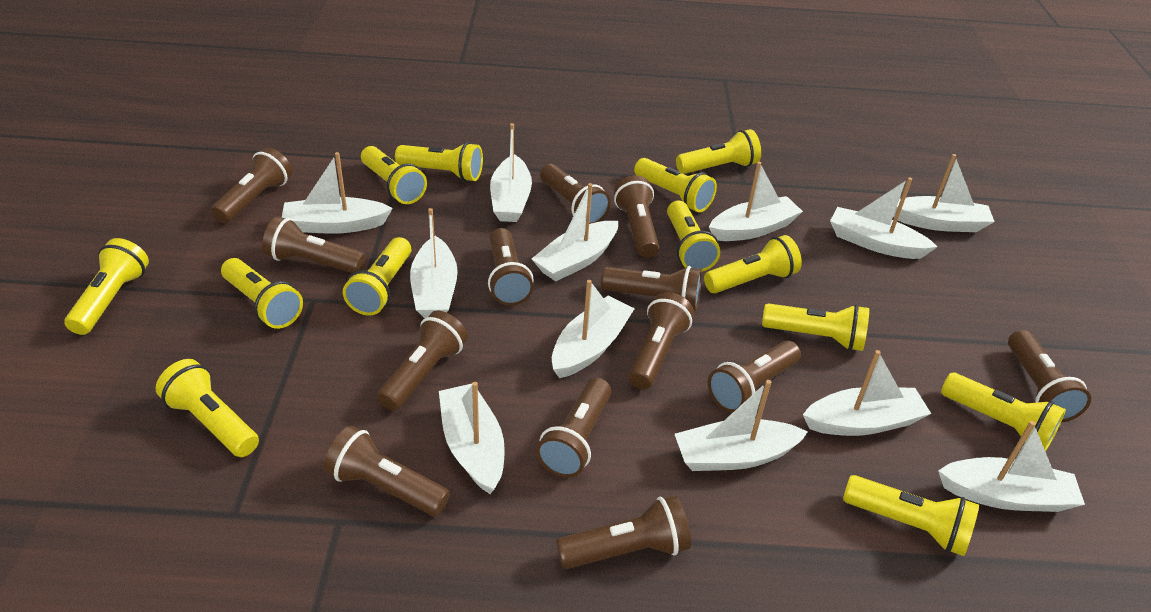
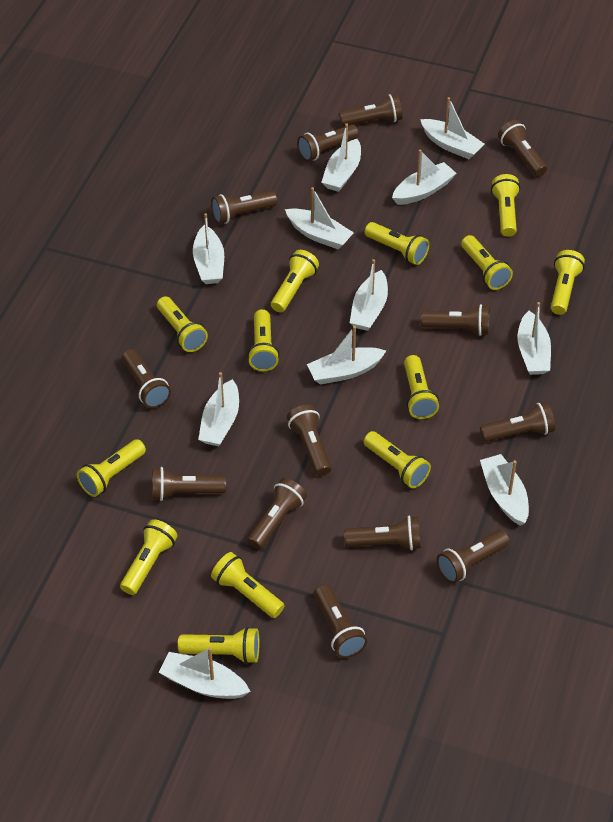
white boat: 12 -> 11

